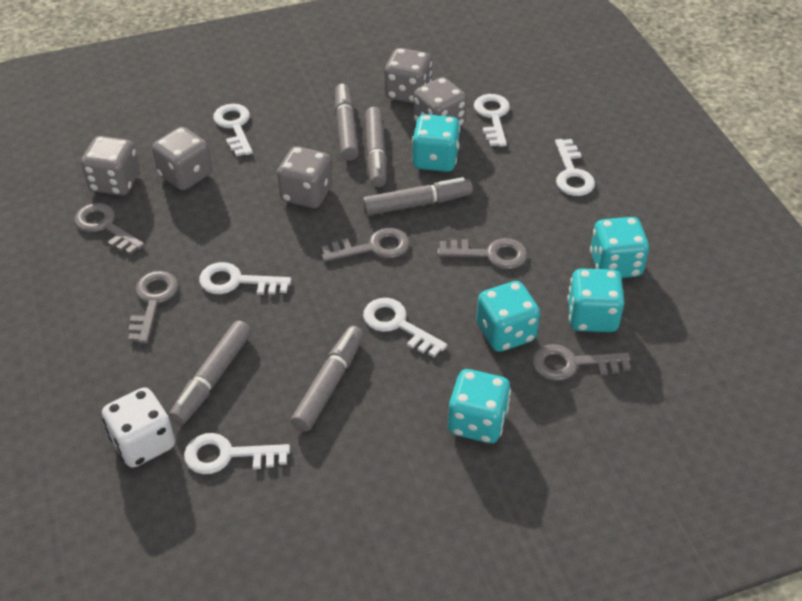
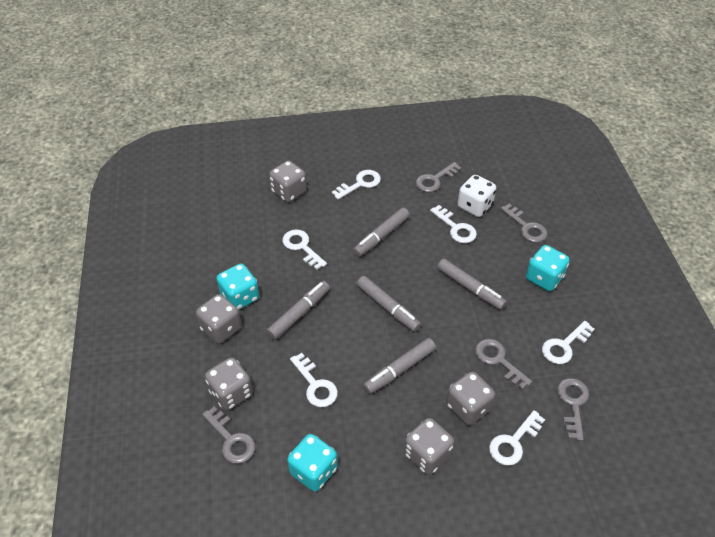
turquoise dice: 5 -> 3

